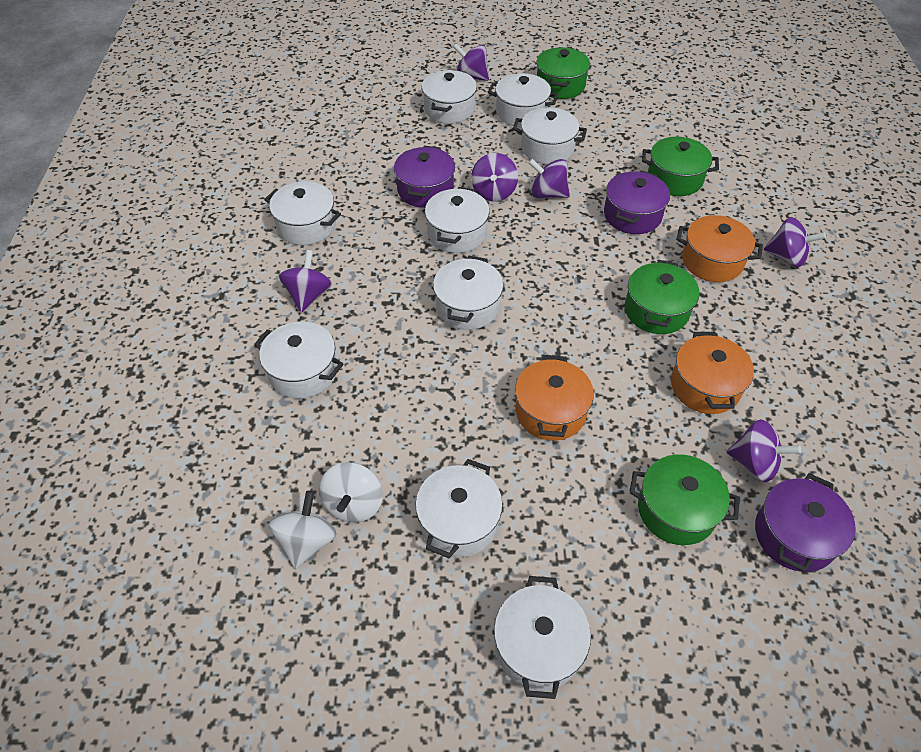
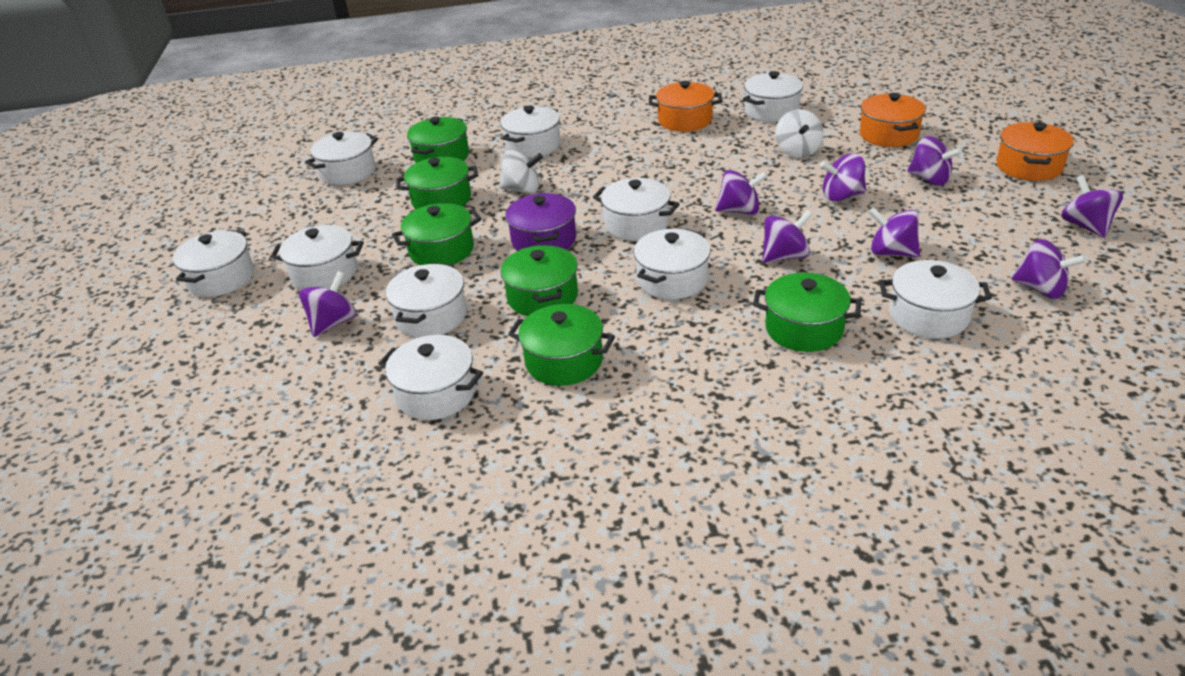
green pot: 4 -> 6
purple pot: 3 -> 1
purple spinning top: 6 -> 8
white pot: 9 -> 10

